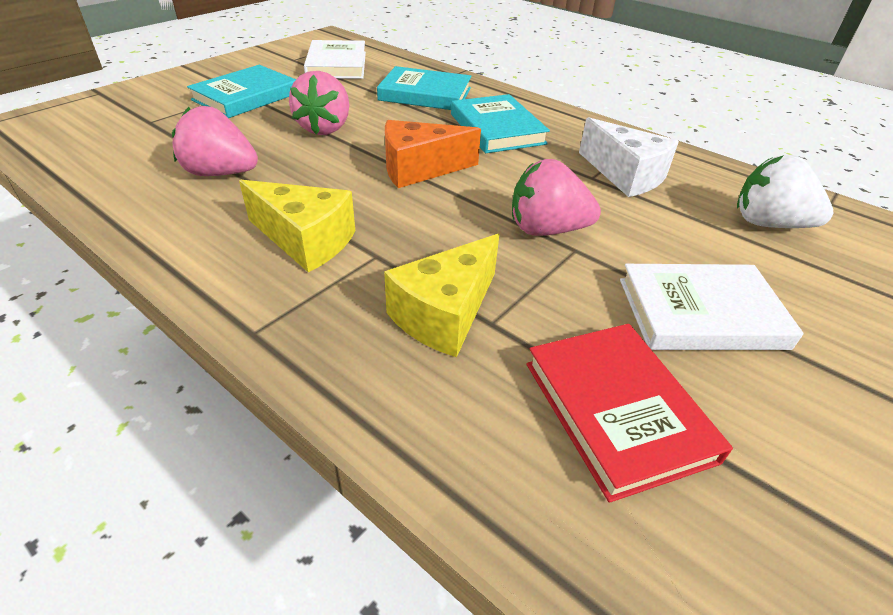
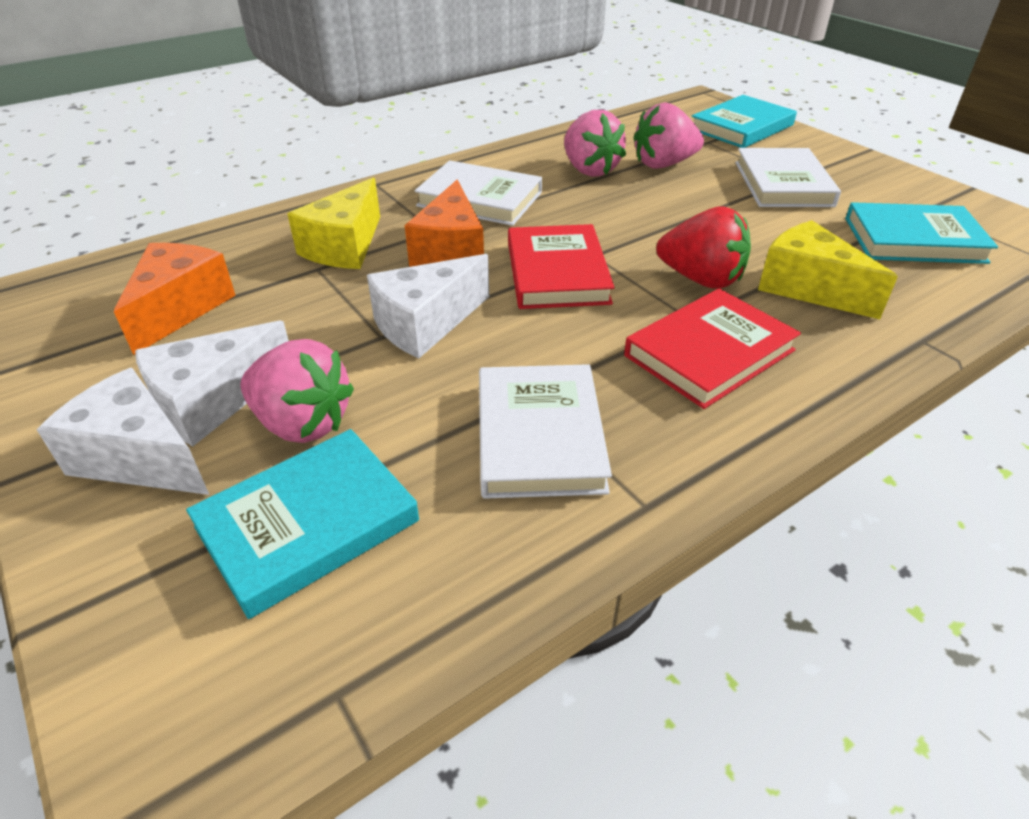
orange cheese: 1 -> 2
red book: 1 -> 2
red strawberry: 0 -> 1
white book: 2 -> 3
white cheese: 1 -> 3
white strawberry: 1 -> 0

